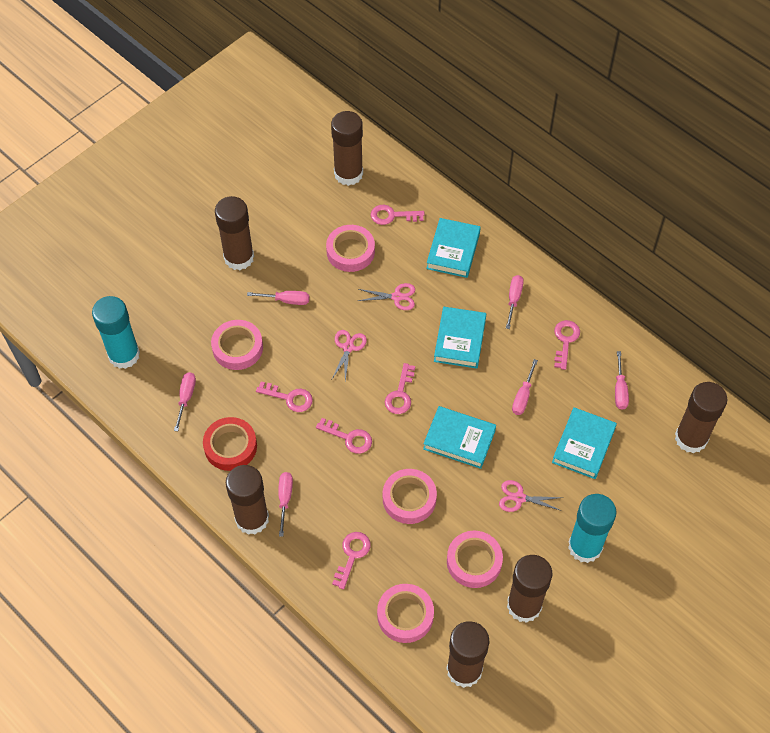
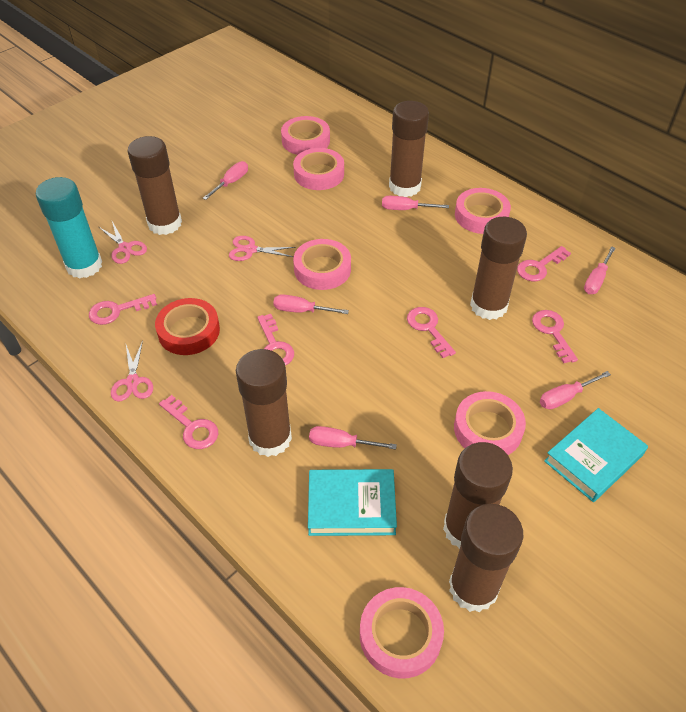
pink tape: 5 -> 6
turquoise book: 4 -> 2
turquoise glue stick: 2 -> 1

